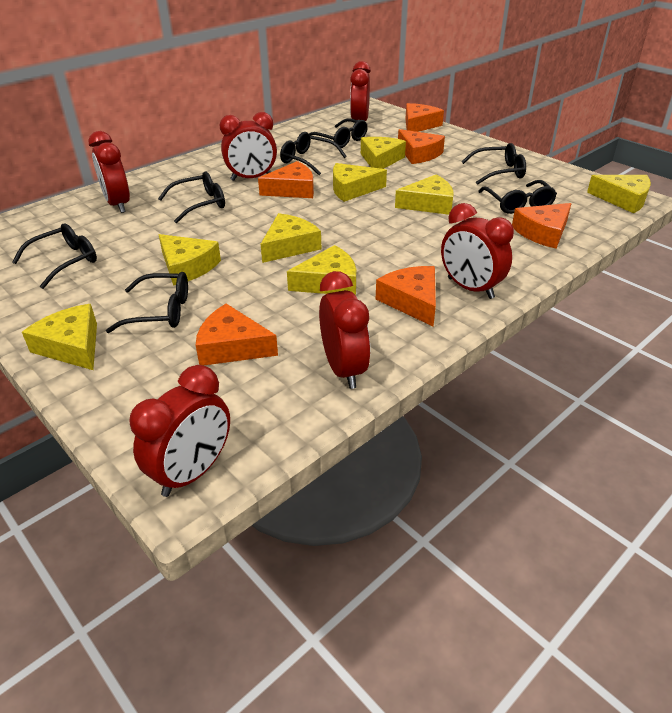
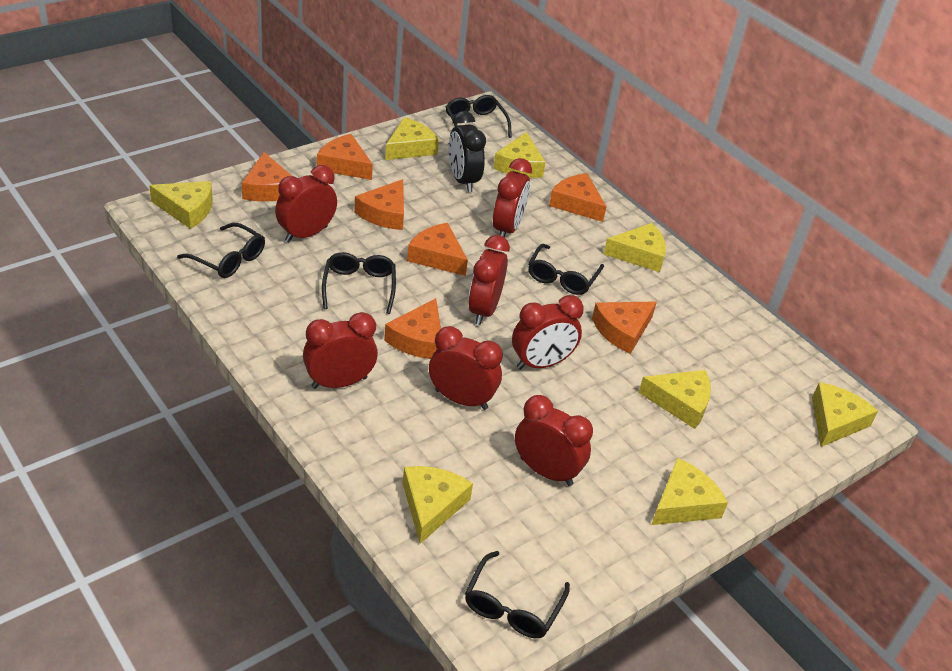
black clock: 0 -> 1
black glasses: 7 -> 5
orange cheese: 6 -> 7
red clock: 6 -> 7

